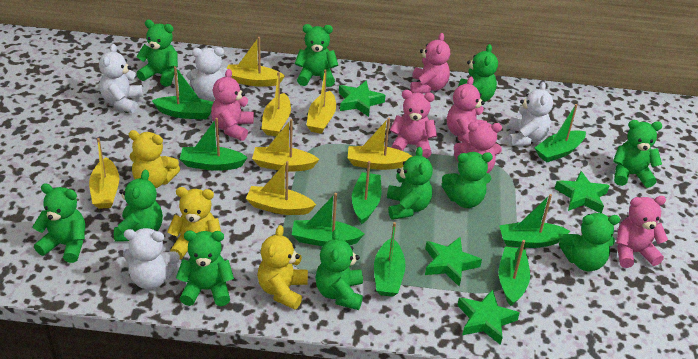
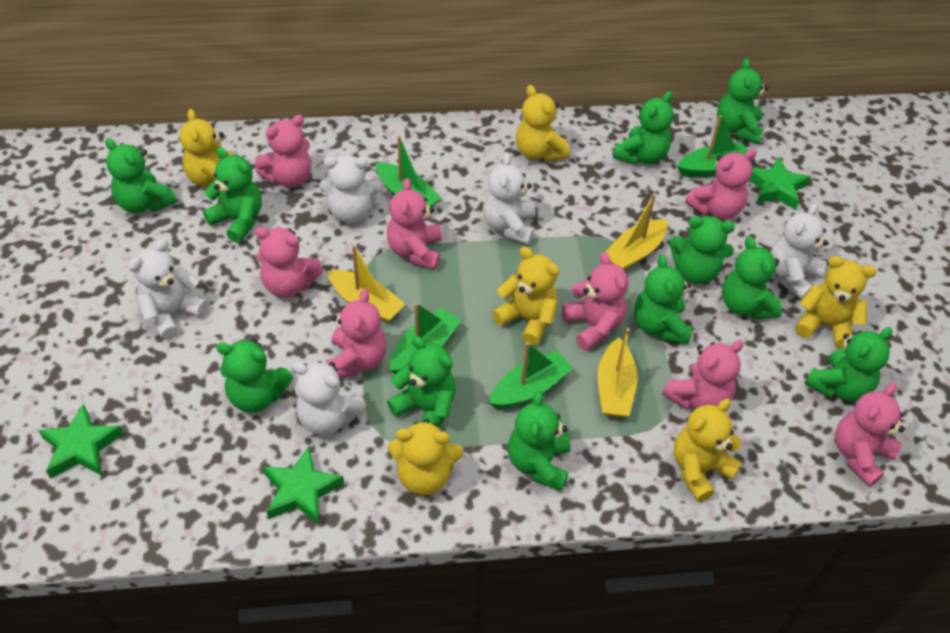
green boat: 8 -> 4
green star: 4 -> 3
pink teddy bear: 6 -> 8
white teddy bear: 4 -> 5
yellow boat: 7 -> 3
yellow teddy bear: 3 -> 6

